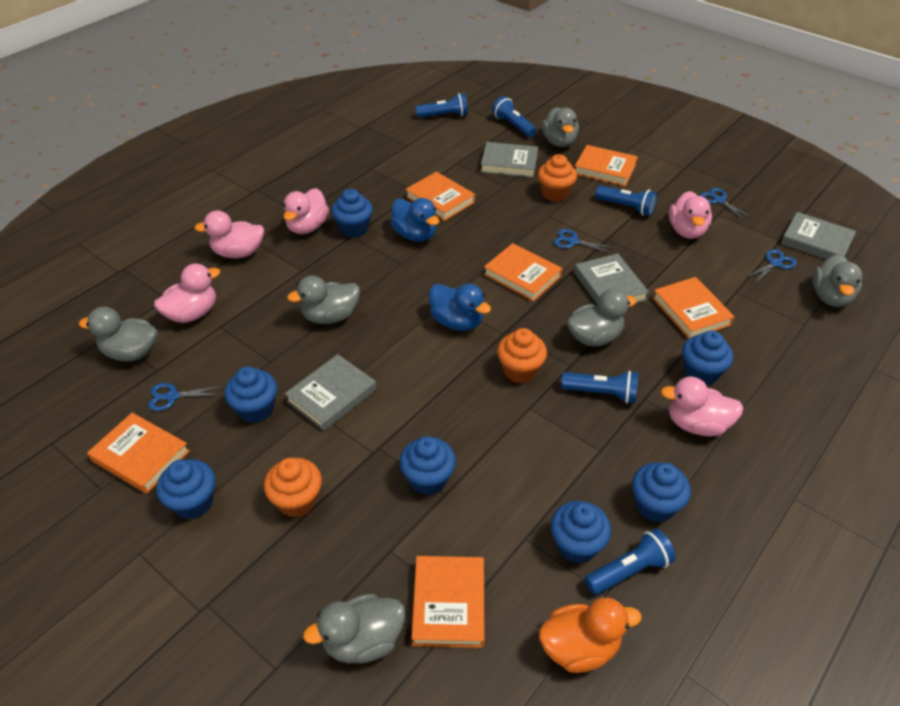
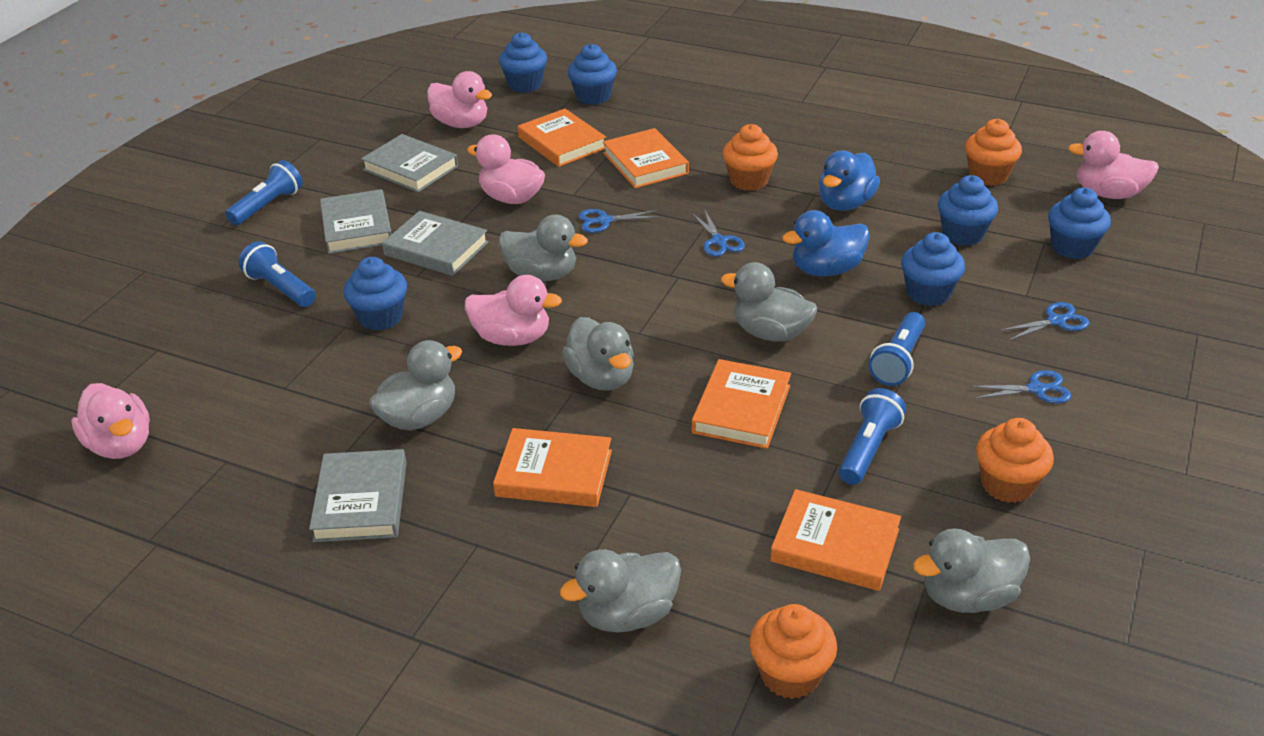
blue cupcake: 7 -> 6
blue flashlight: 5 -> 4
orange book: 6 -> 5
orange cupcake: 3 -> 4
orange duck: 1 -> 0

